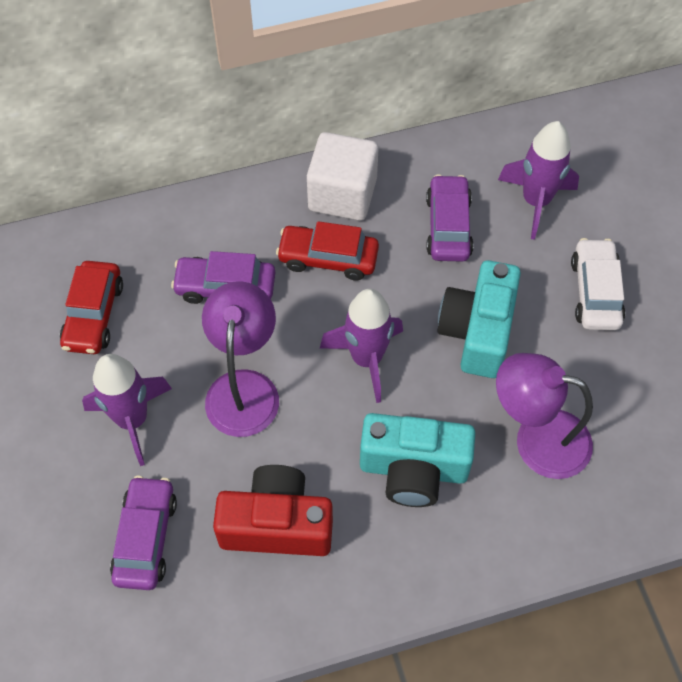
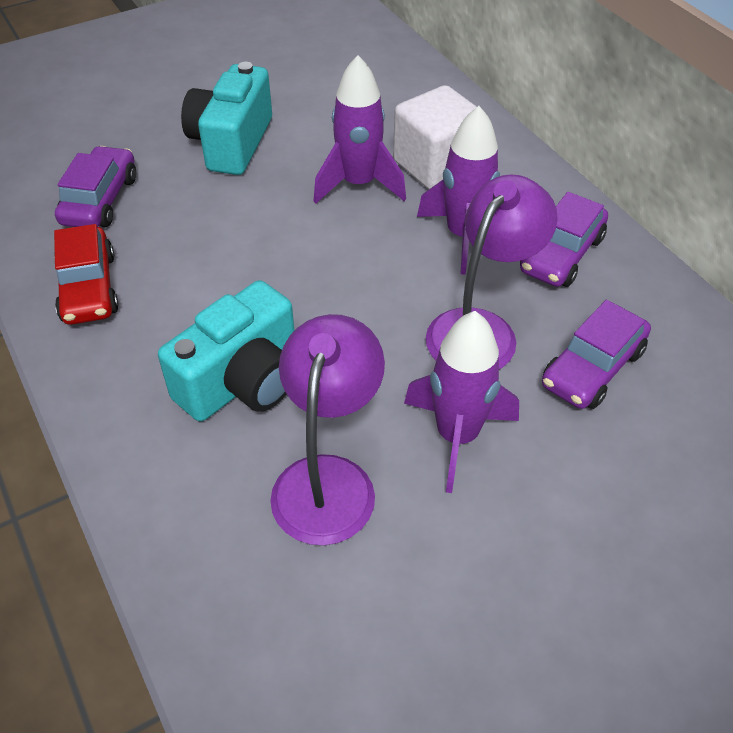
red camera: 1 -> 0
red car: 2 -> 1
white car: 1 -> 0

